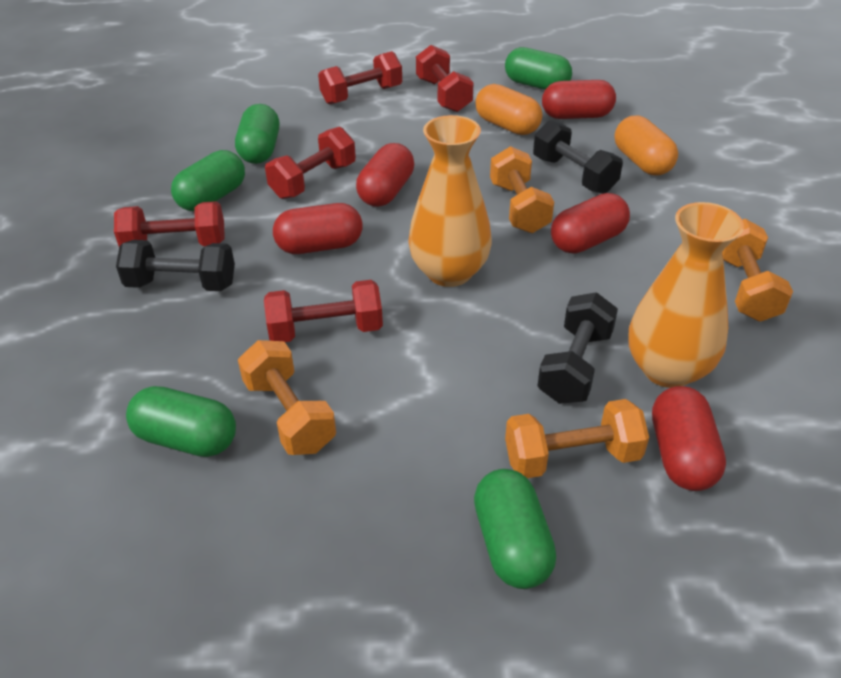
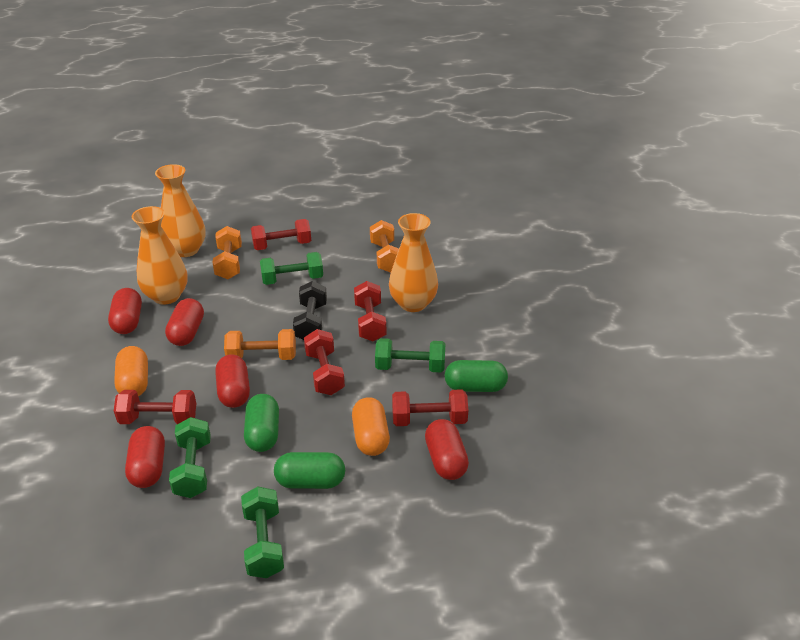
black dumbbell: 3 -> 1
green capsule: 5 -> 3
green dumbbell: 0 -> 4
orange dumbbell: 4 -> 3
orange vase: 2 -> 3

